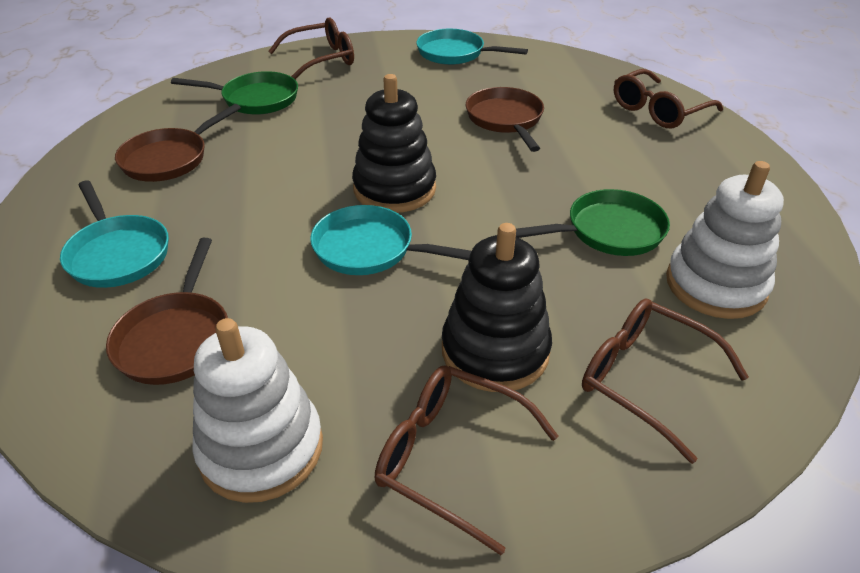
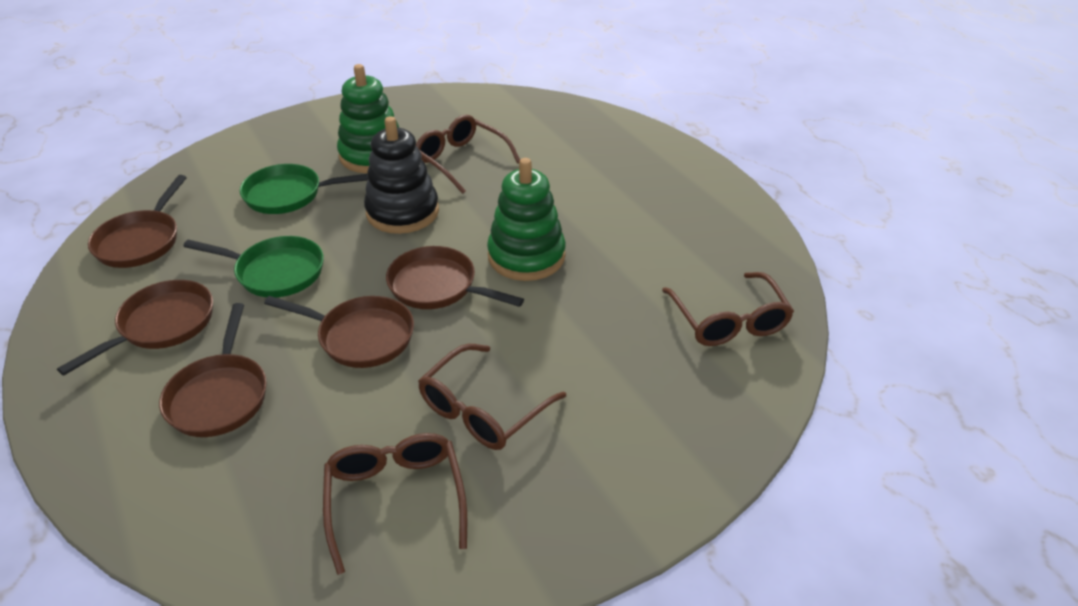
black stacking toy: 2 -> 1
brown pan: 3 -> 5
green stacking toy: 0 -> 2
turquoise pan: 3 -> 0
white stacking toy: 2 -> 0

